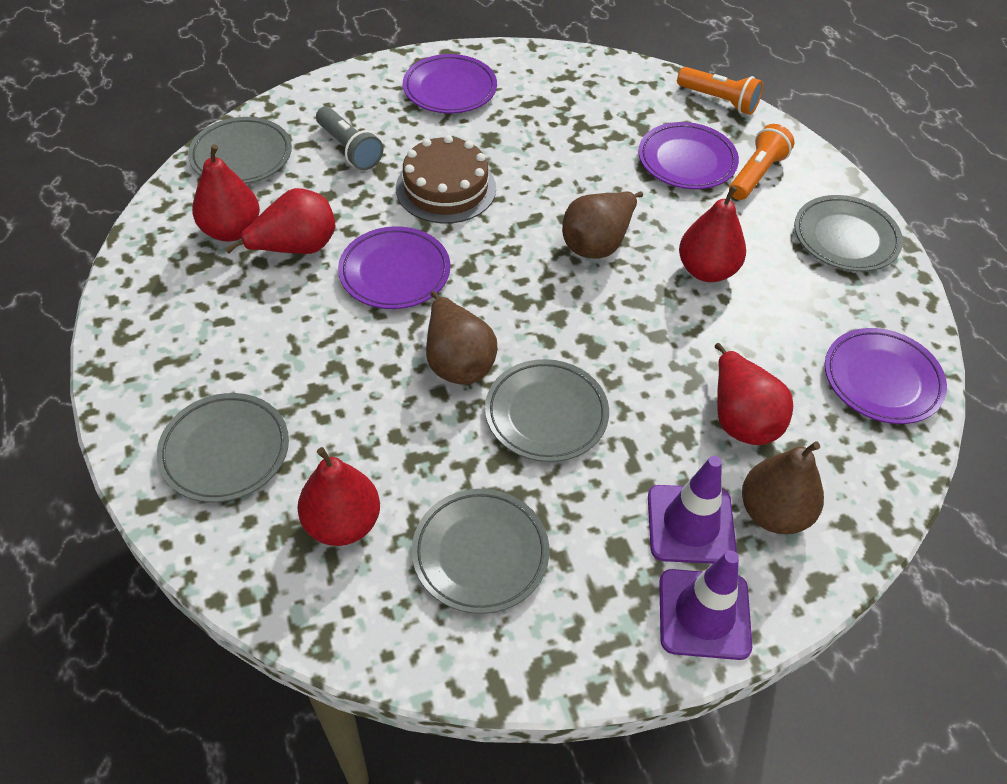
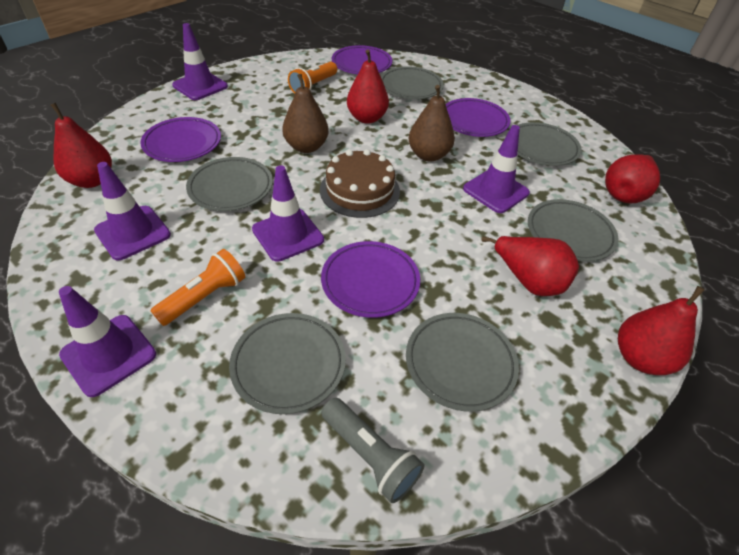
brown pear: 3 -> 2
grey plate: 5 -> 6
purple traffic cone: 2 -> 5

